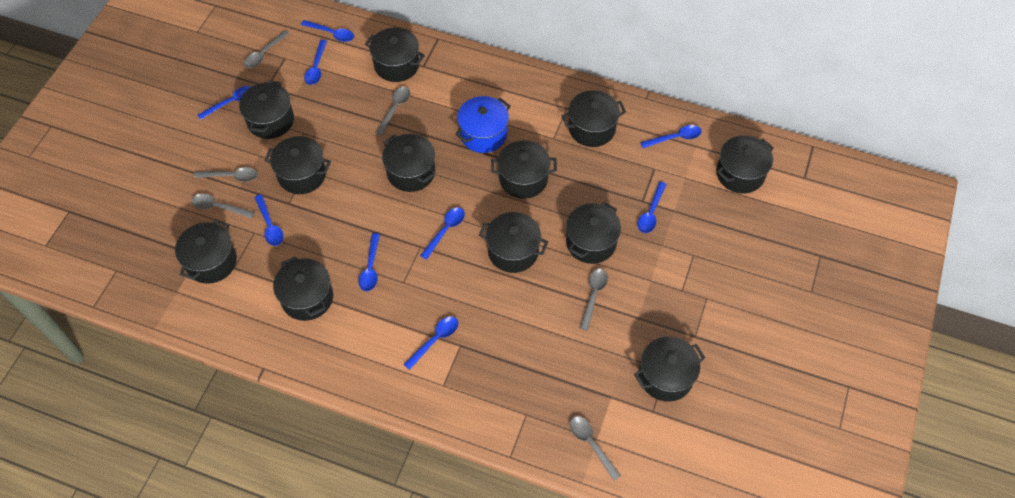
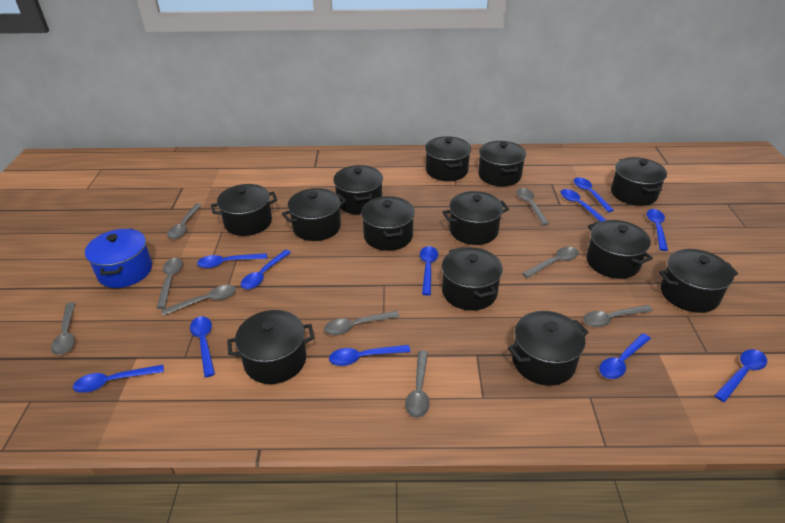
black pot: 12 -> 13
blue spoon: 9 -> 11
grey spoon: 6 -> 9

